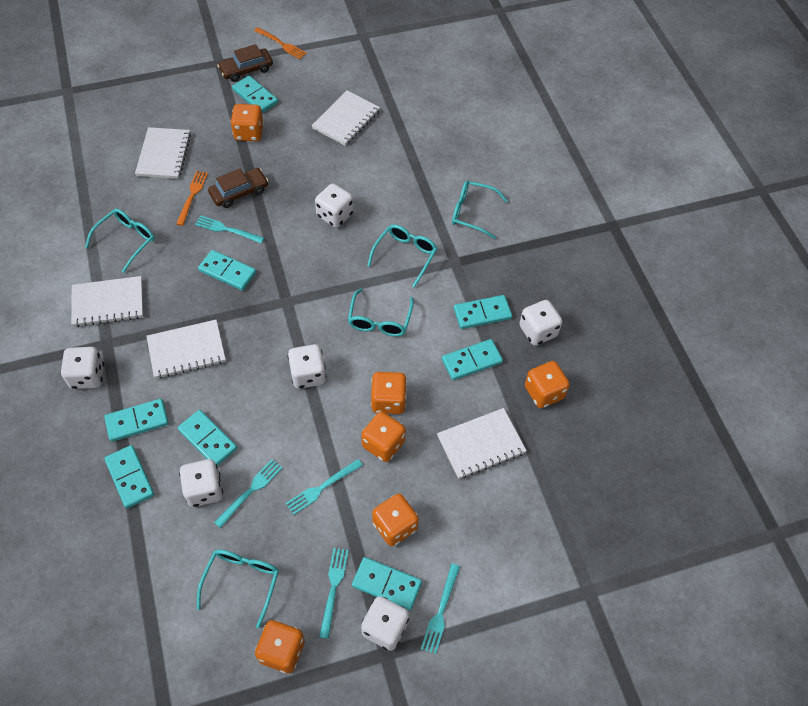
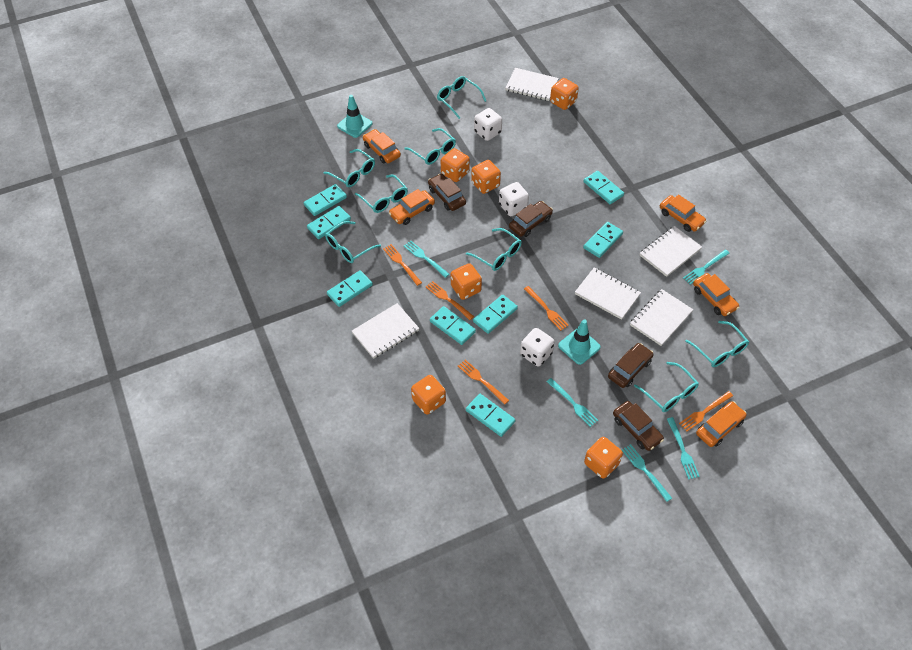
brown car: 2 -> 4
orange car: 0 -> 5
orange fork: 2 -> 5
turquoise glasses: 5 -> 8
turquoise traffic cone: 0 -> 2
white dice: 6 -> 3

